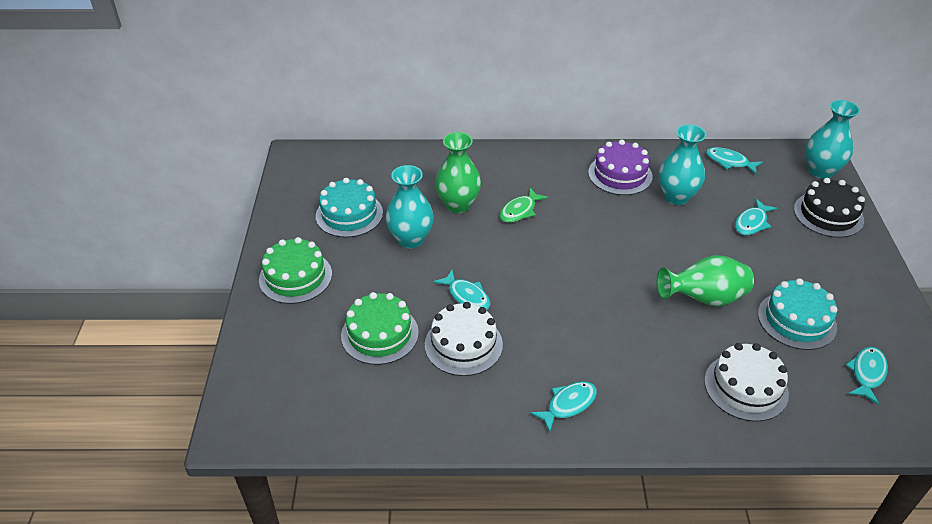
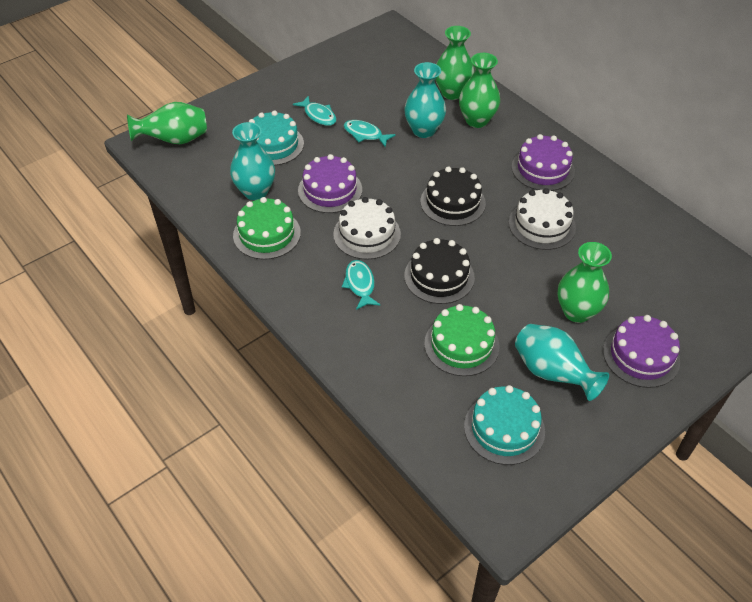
black cake: 1 -> 2
green fish: 1 -> 0
green vase: 2 -> 4
purple cake: 1 -> 3
turquoise fish: 5 -> 3

